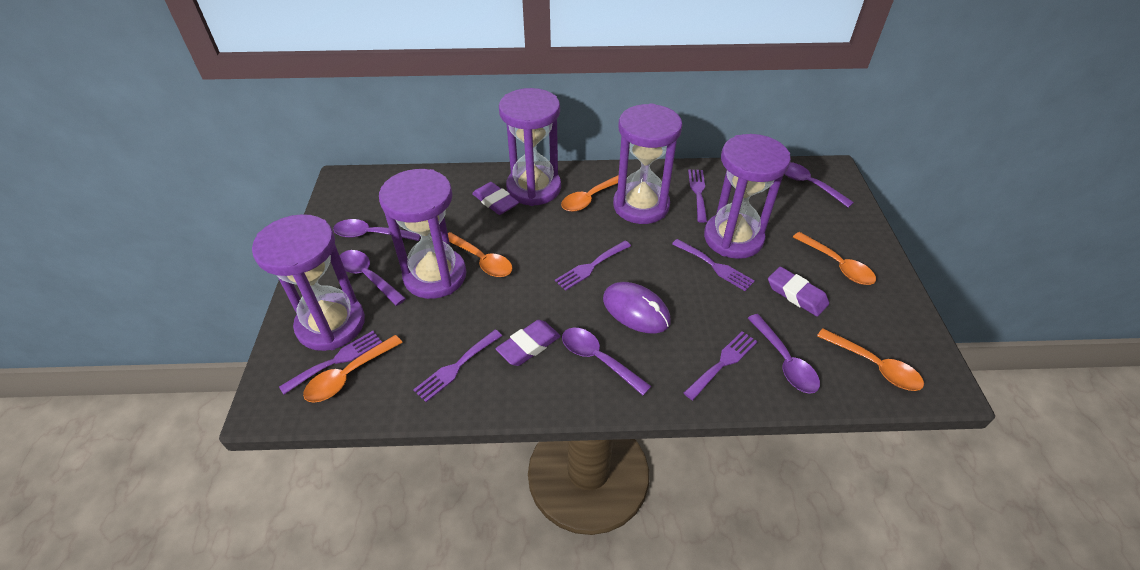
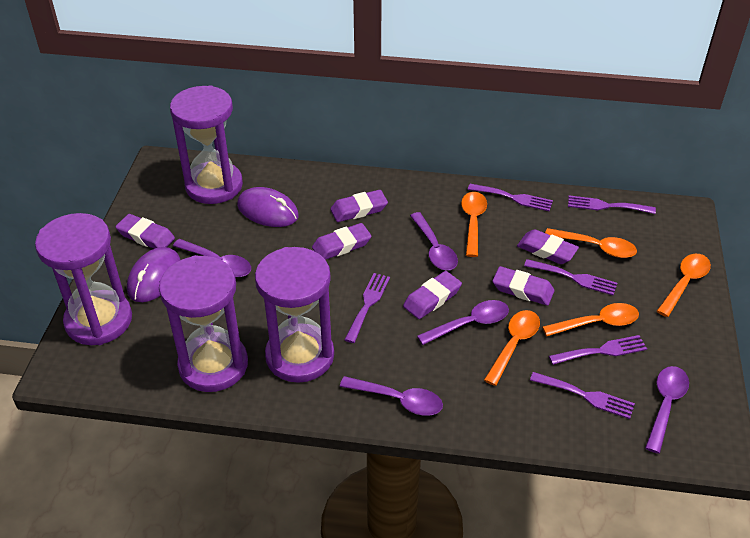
purple eraser: 3 -> 6
purple hourglass: 5 -> 4
purple mouse: 1 -> 2

